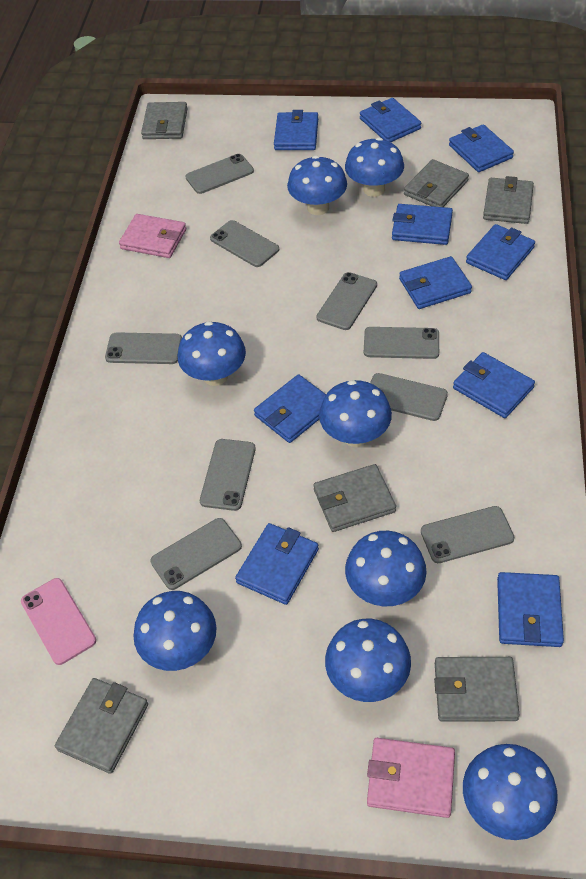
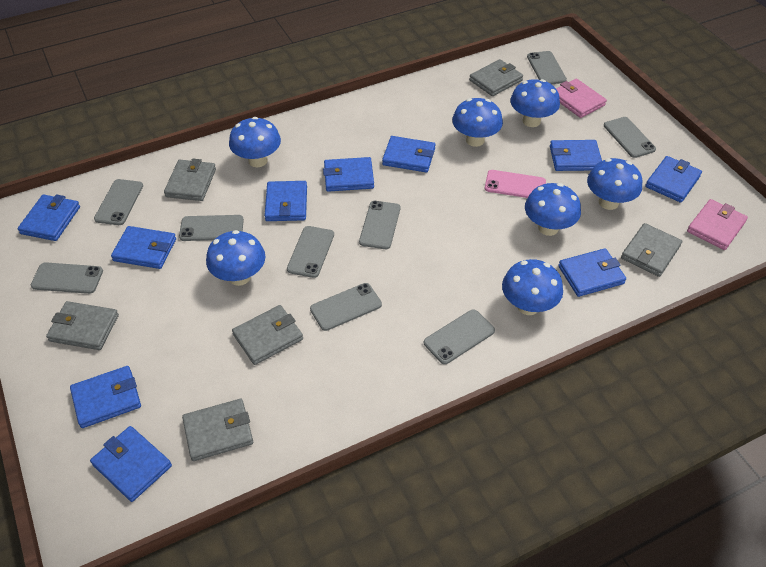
blue mushroom: 8 -> 7

